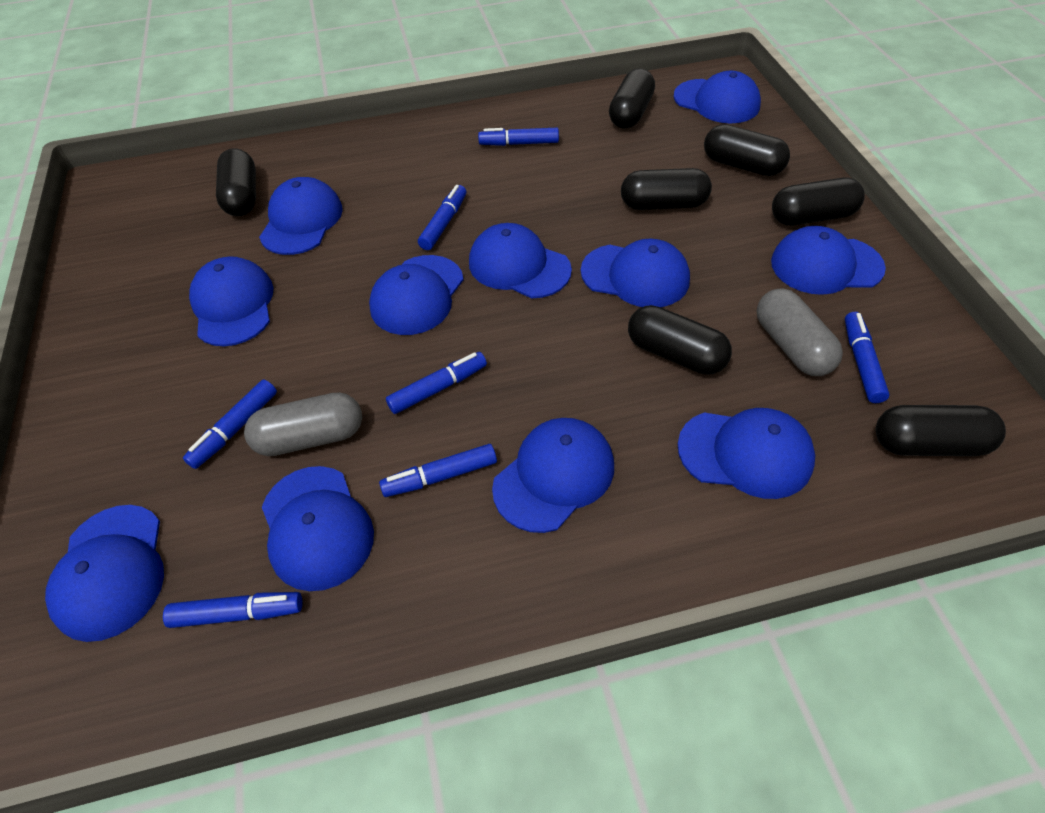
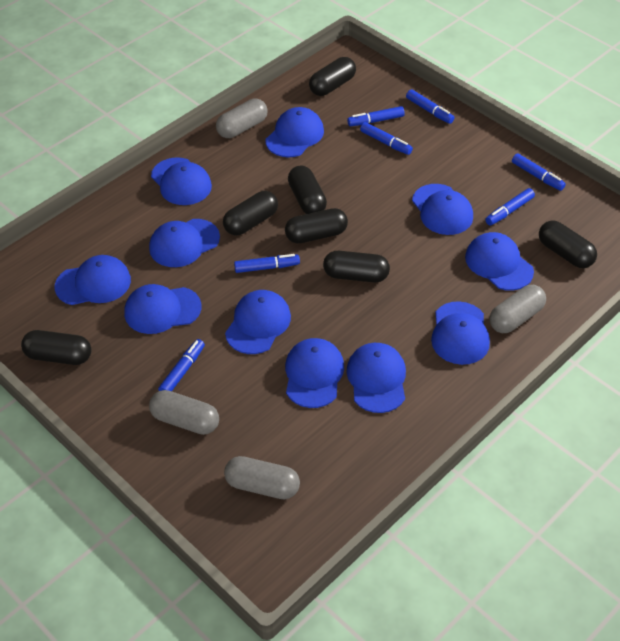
grey capsule: 2 -> 4

